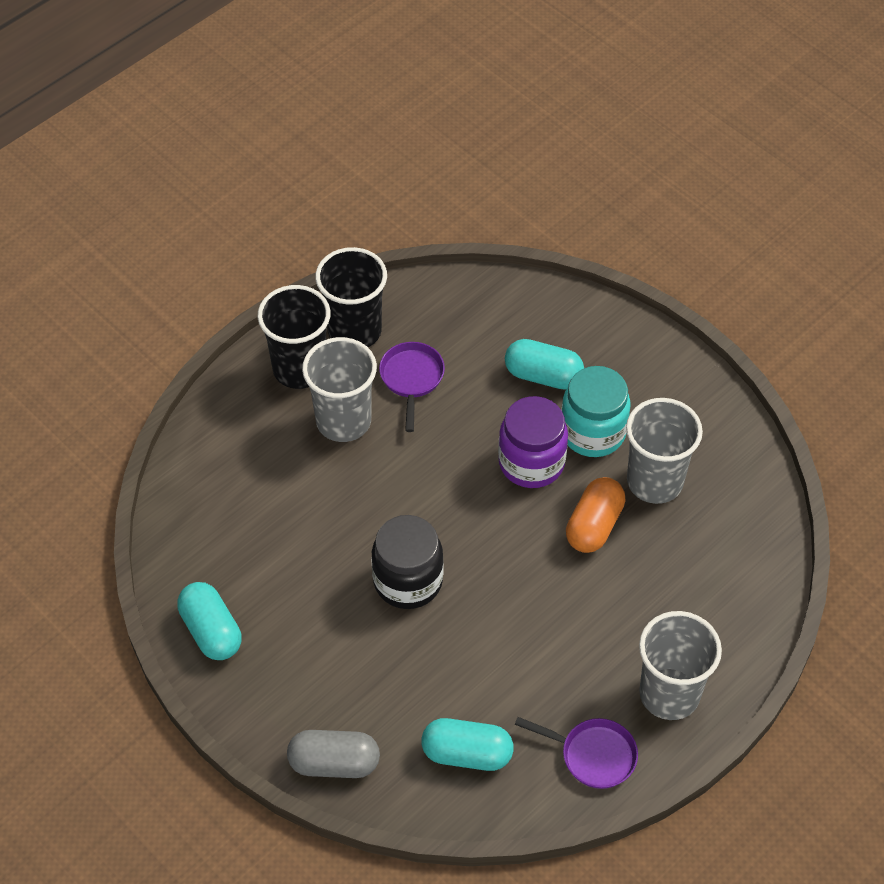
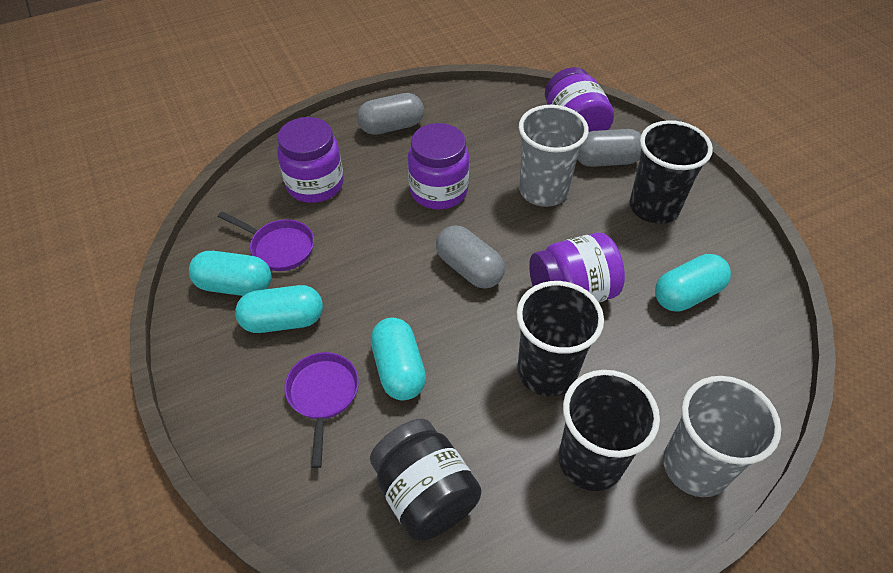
black cup: 2 -> 3
grey capsule: 1 -> 3
grey cup: 3 -> 2
orange capsule: 1 -> 0
purple jar: 1 -> 4
turquoise capsule: 3 -> 4
turquoise jar: 1 -> 0

